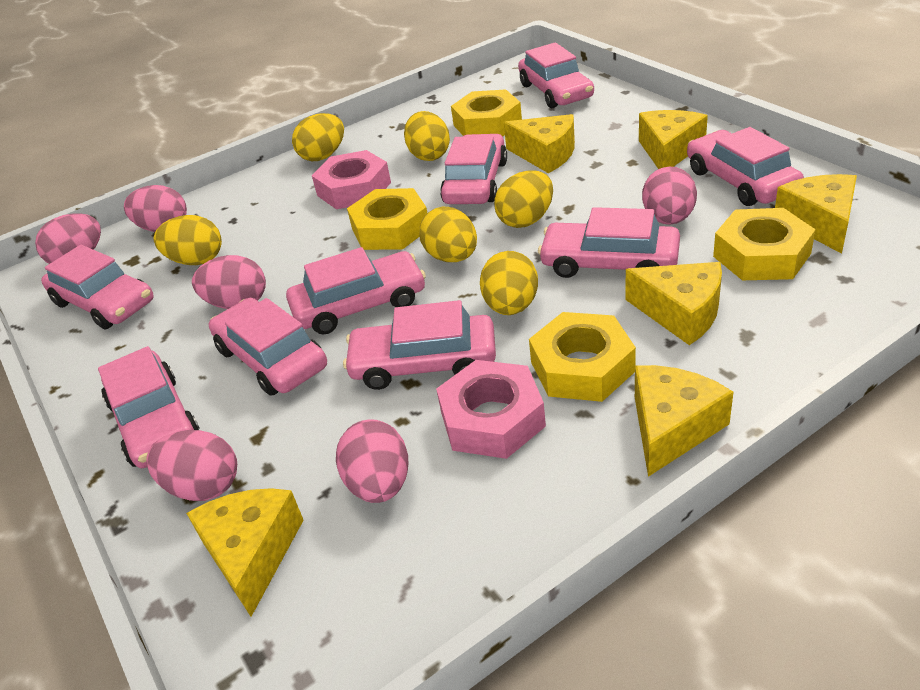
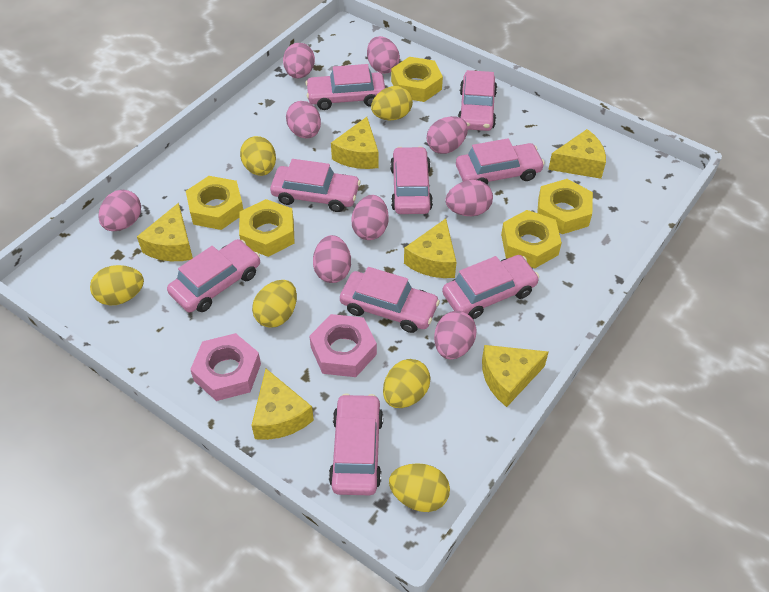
pink egg: 6 -> 9
yellow nut: 4 -> 5

